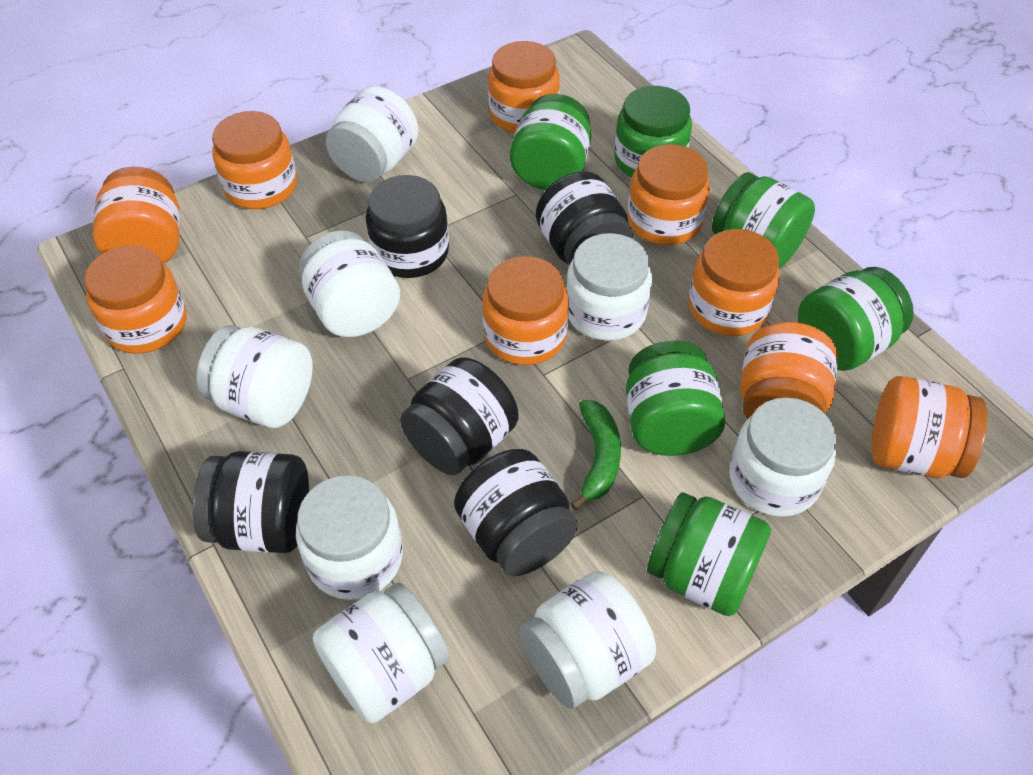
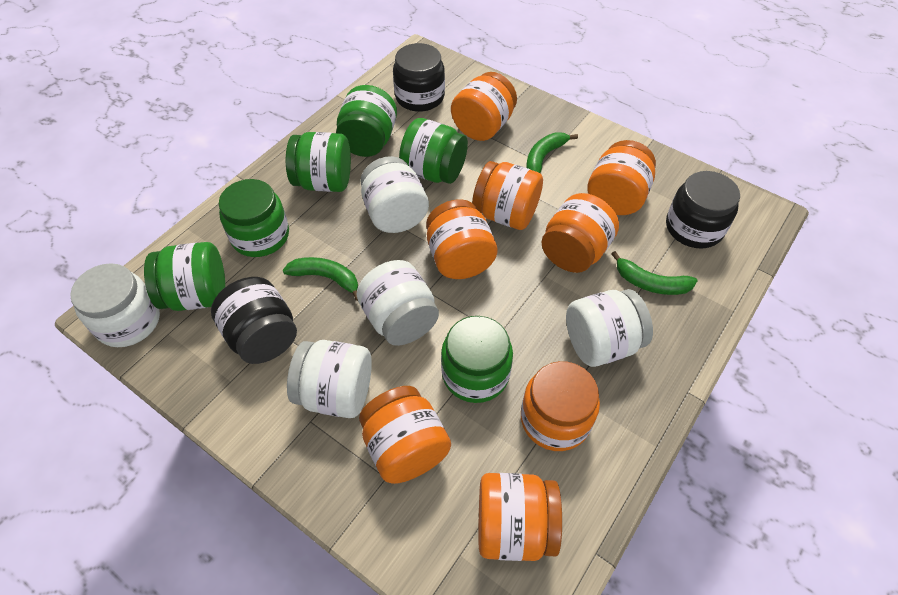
black jar: 5 -> 3
green banana: 1 -> 3
orange jar: 9 -> 8
white jar: 8 -> 5

